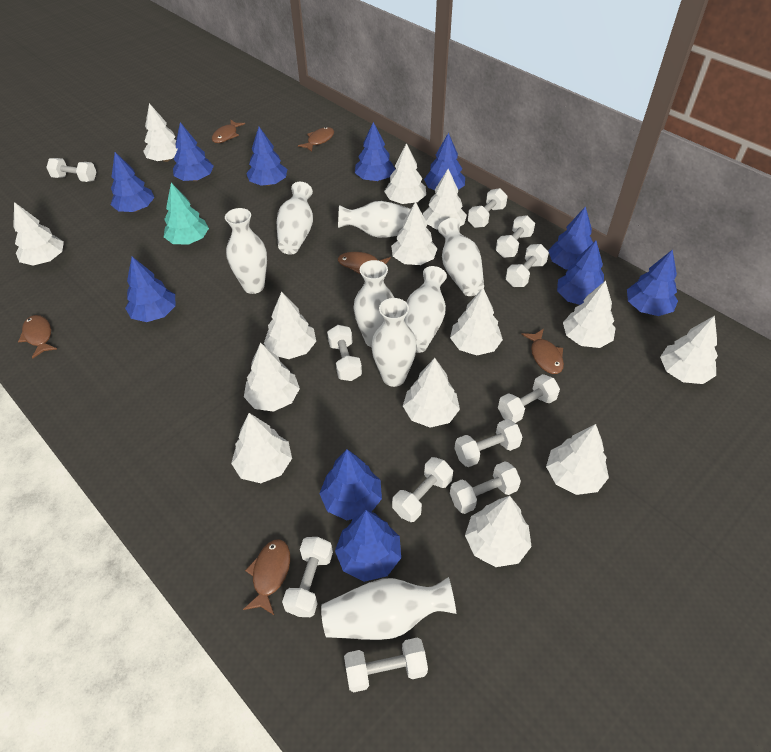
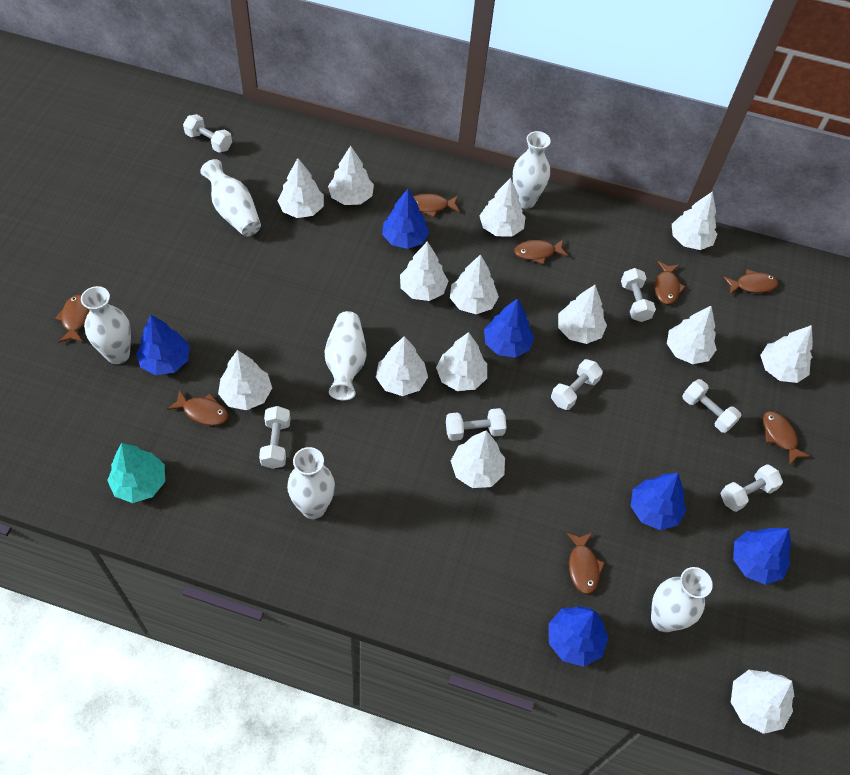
blue tree: 11 -> 6
brown fish: 6 -> 8
white dumbbell: 11 -> 7
white vase: 8 -> 6

